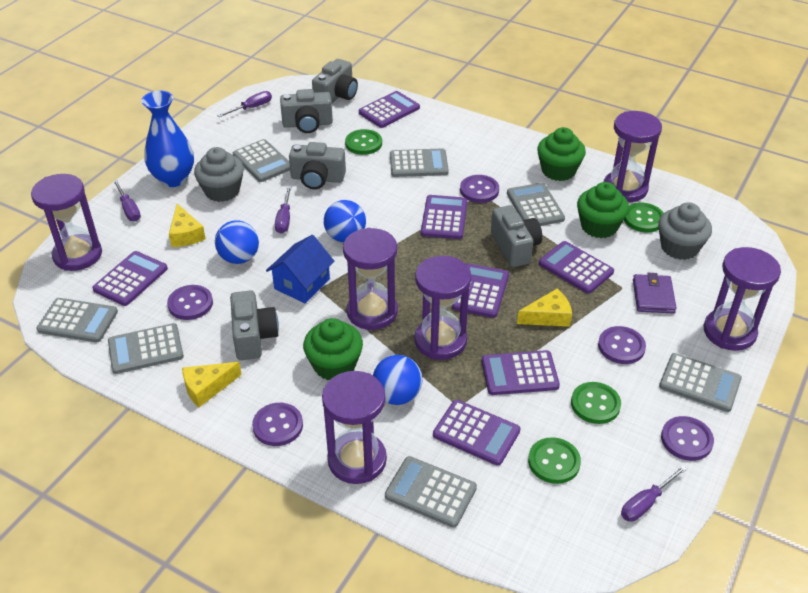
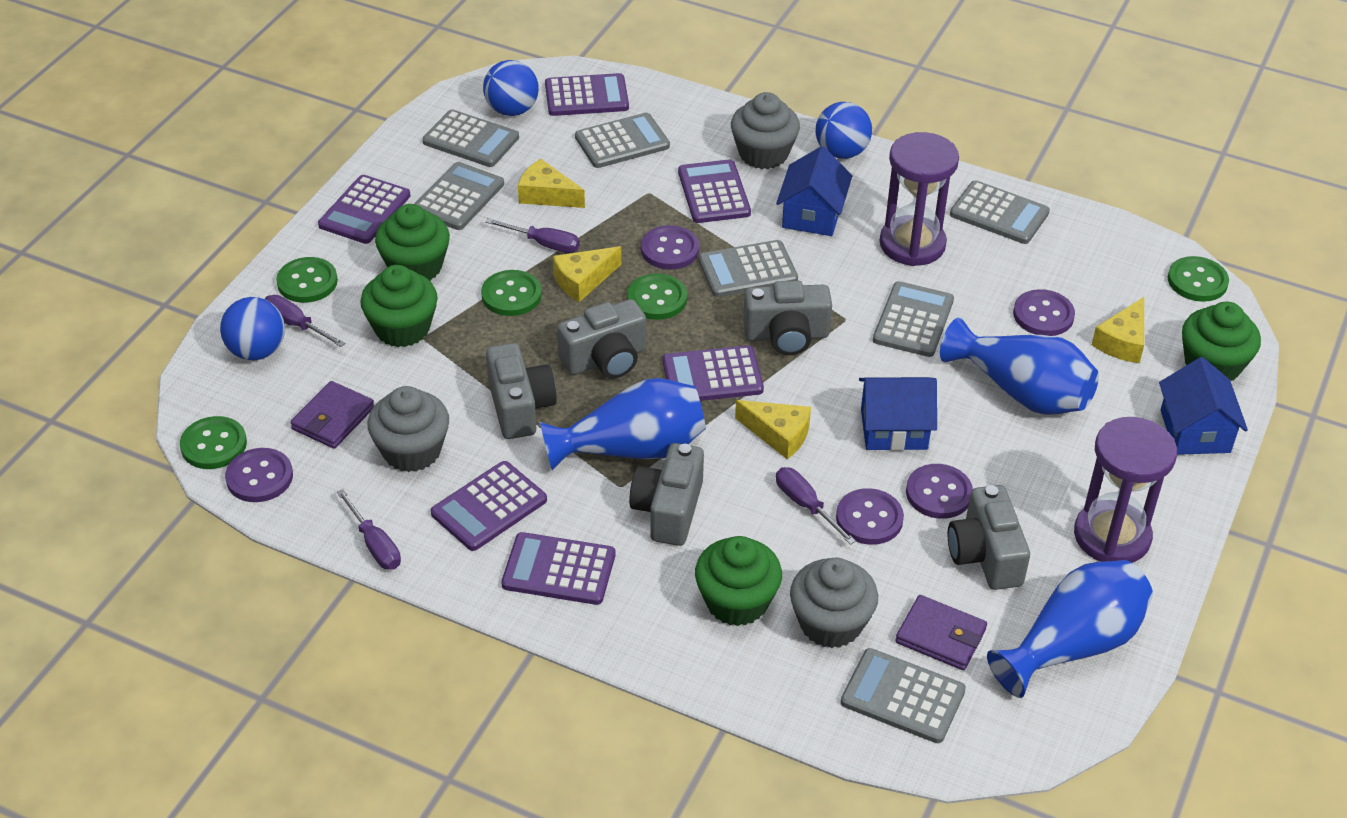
blue house: 1 -> 3
blue vase: 1 -> 3
green button: 4 -> 5
green cupcake: 3 -> 4
grey cupcake: 2 -> 3
purple calculator: 7 -> 6
purple hourglass: 6 -> 2
purple wallet: 1 -> 2
yellow cheese: 3 -> 4

